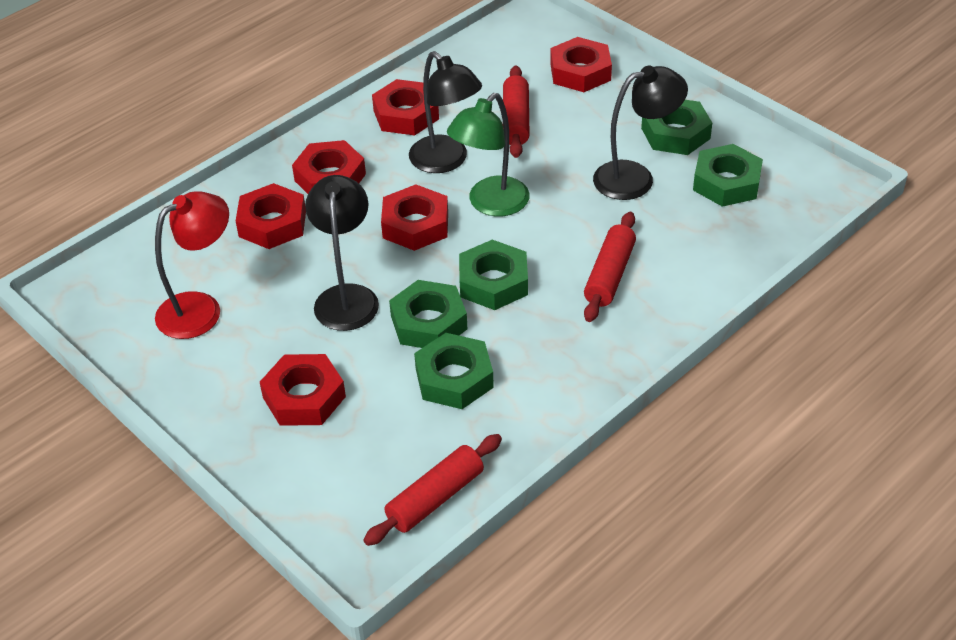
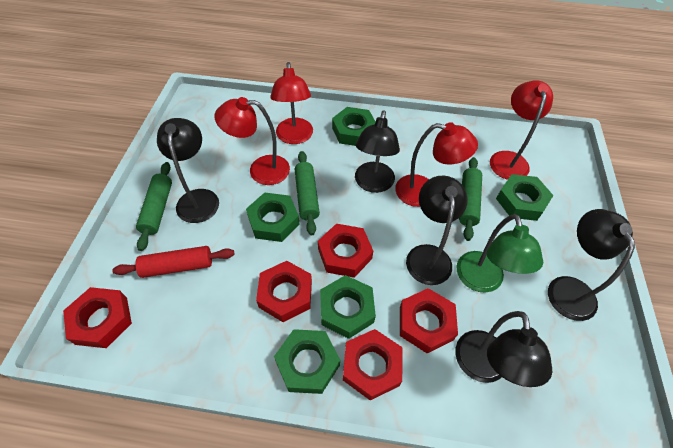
black lamp: 3 -> 5
green rolling pin: 0 -> 3
red lamp: 1 -> 4
red nut: 6 -> 5
red rolling pin: 3 -> 1

